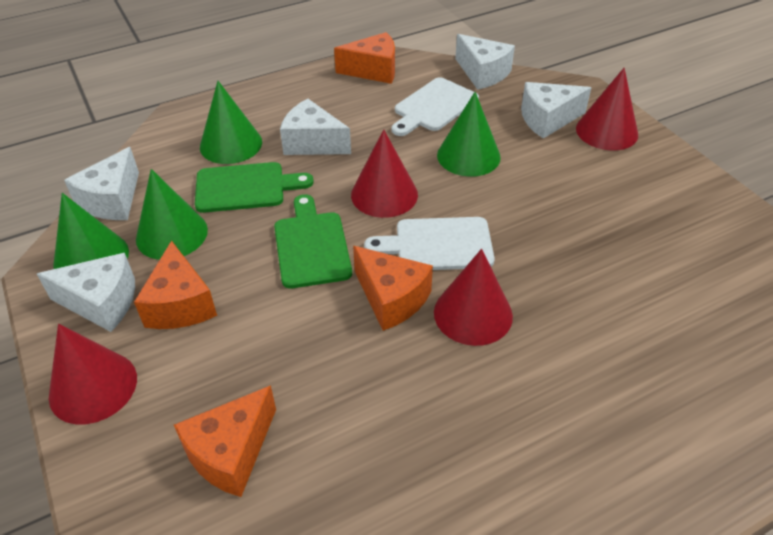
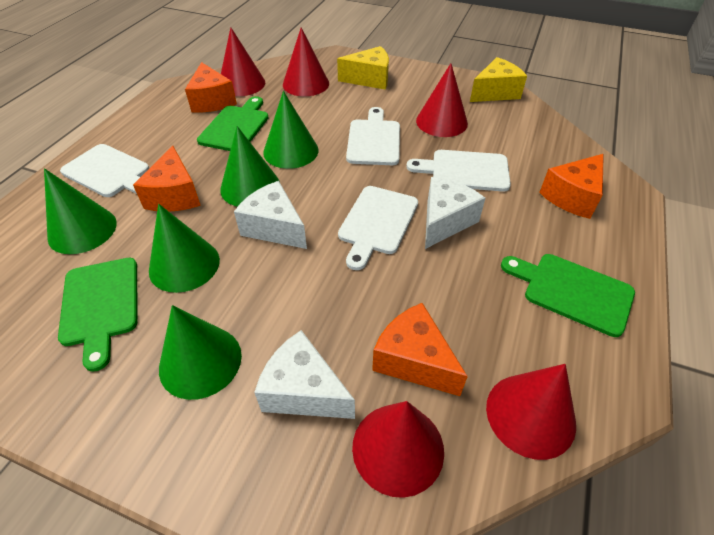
green cone: 4 -> 5
green cutting board: 2 -> 3
red cone: 4 -> 5
white cheese: 5 -> 3
white cutting board: 2 -> 4
yellow cheese: 0 -> 2

